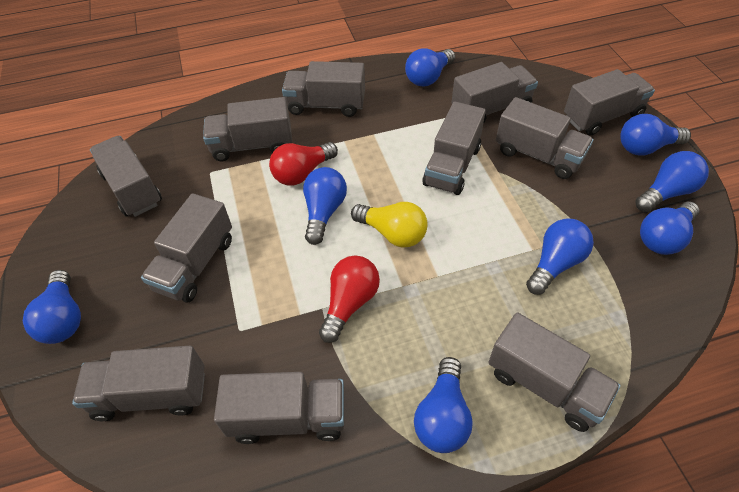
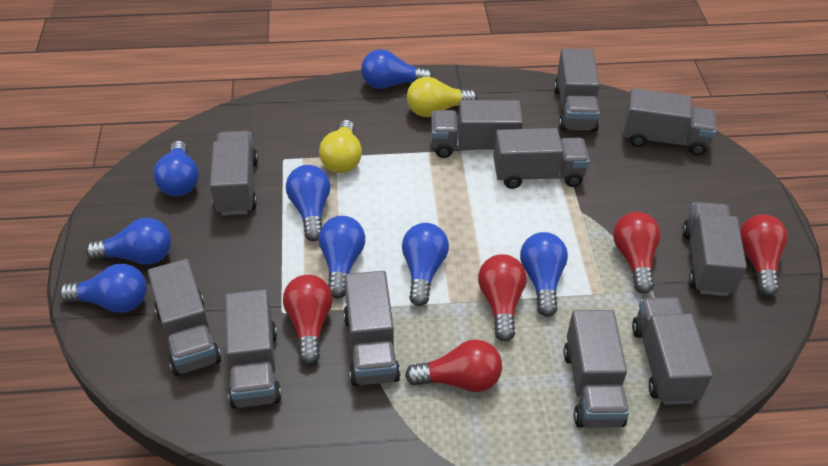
red light bulb: 2 -> 5
yellow light bulb: 1 -> 2

